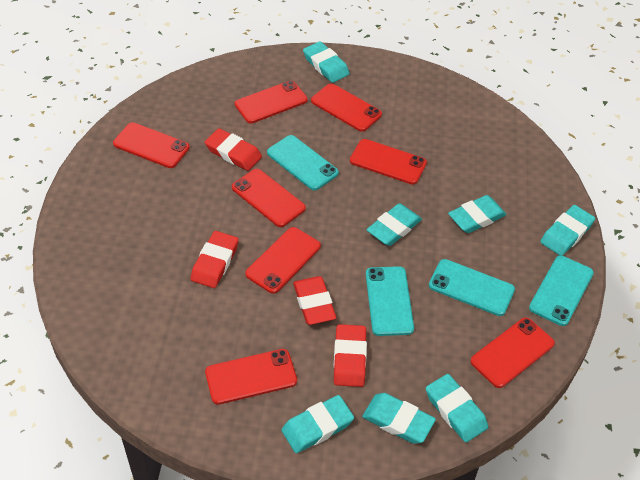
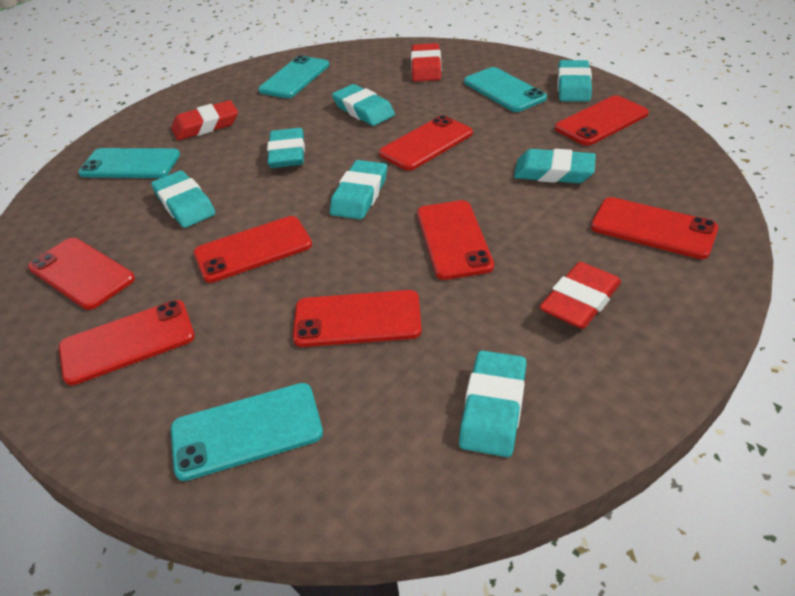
red eraser: 4 -> 3

